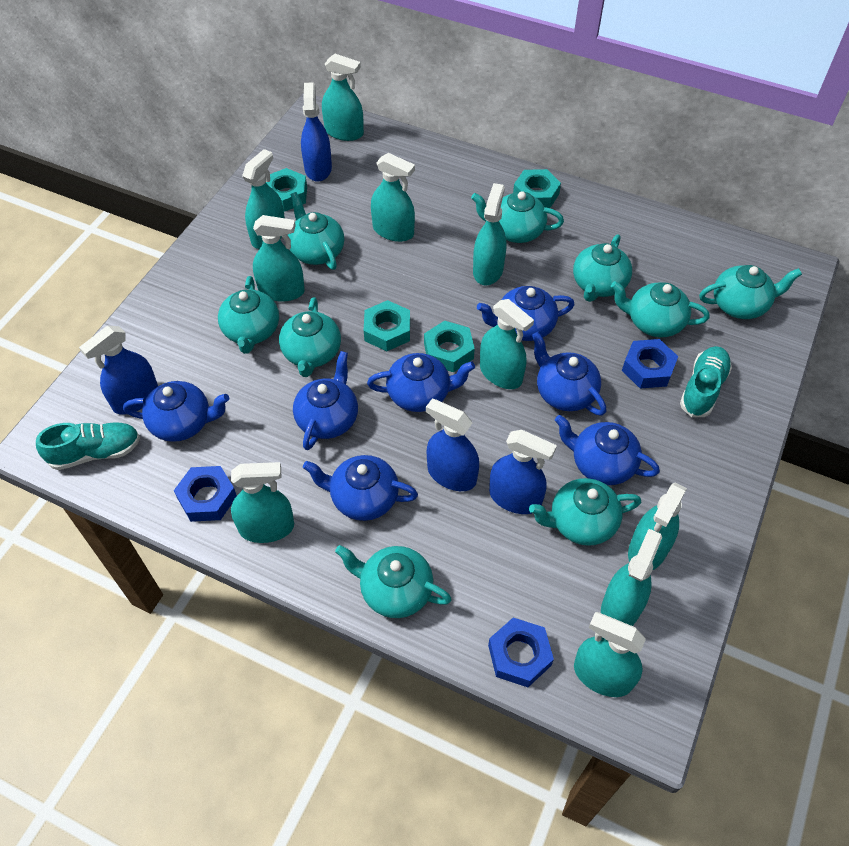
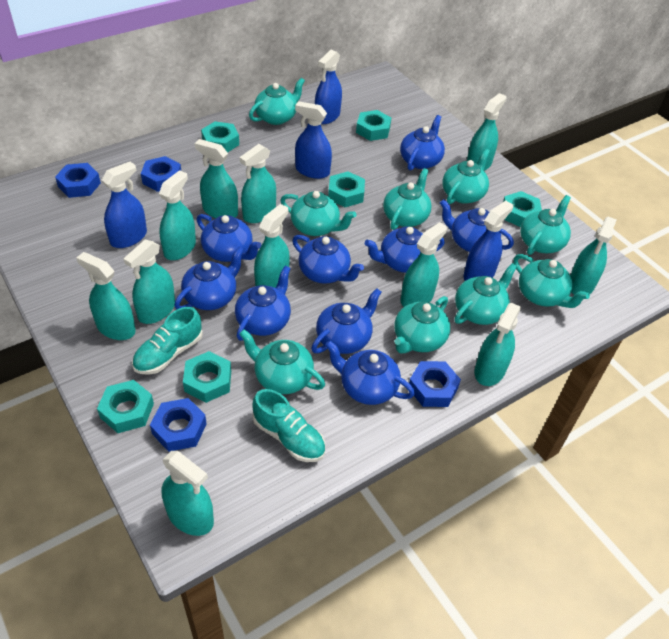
blue nut: 3 -> 4
blue teapot: 7 -> 9
turquoise nut: 4 -> 6
turquoise spray bottle: 10 -> 11

